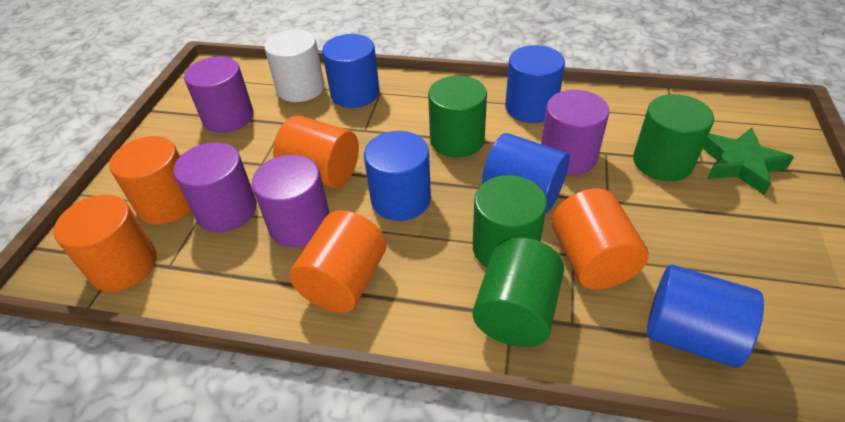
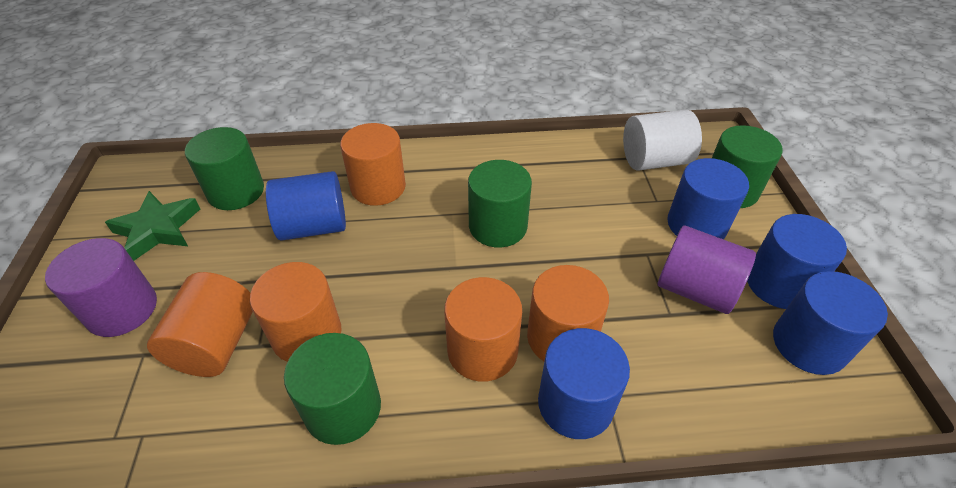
purple cylinder: 4 -> 2

